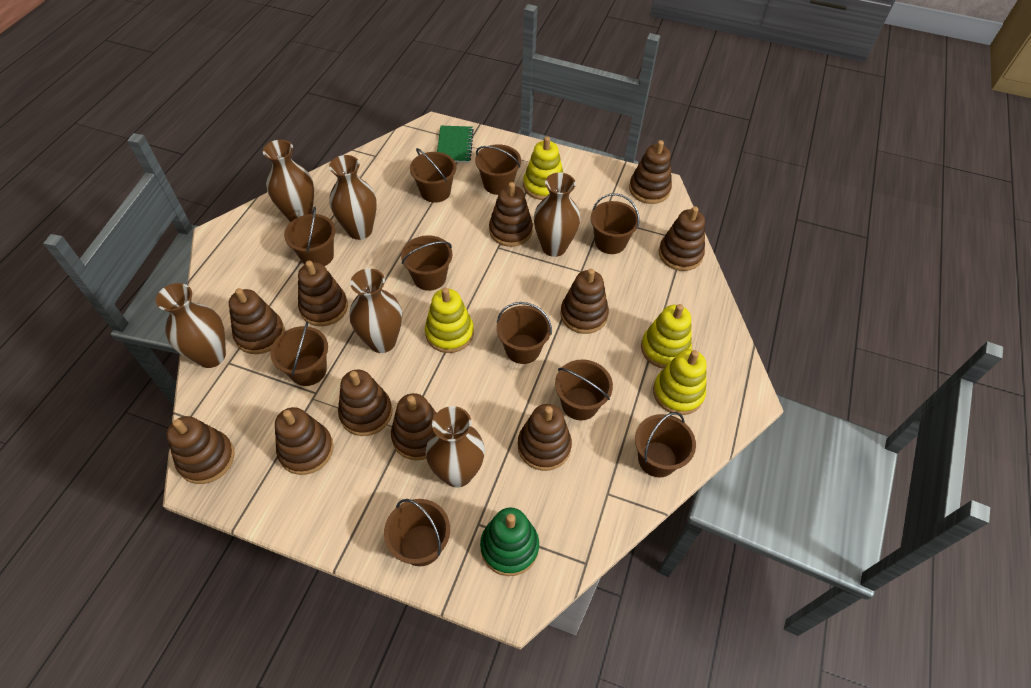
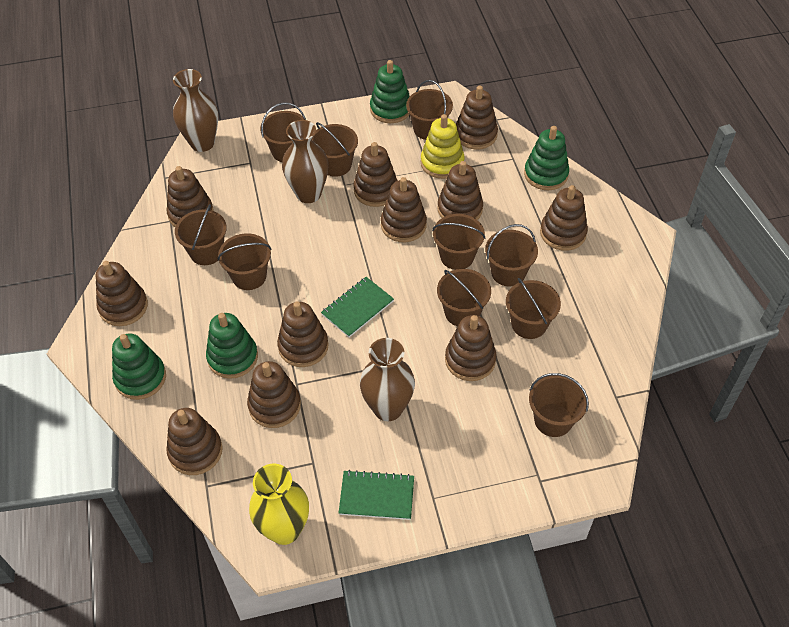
brown vase: 6 -> 3
green notebook: 1 -> 2
green stacking toy: 1 -> 4
yellow stacking toy: 4 -> 1
yellow vase: 0 -> 1

